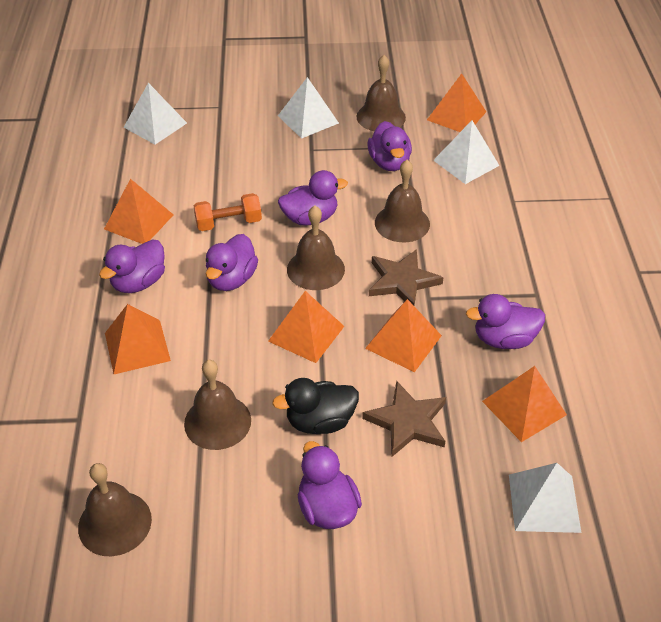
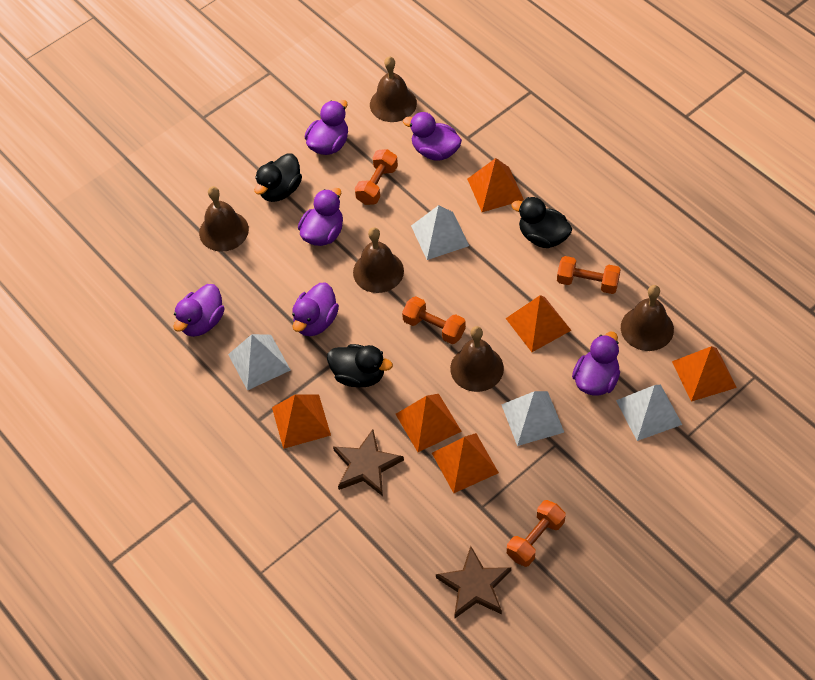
black duck: 1 -> 3
orange dumbbell: 1 -> 4

